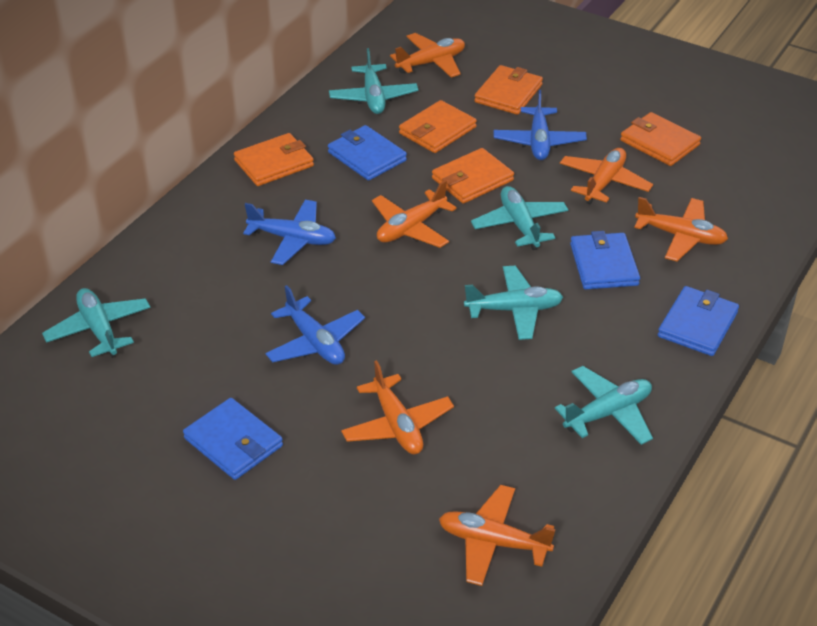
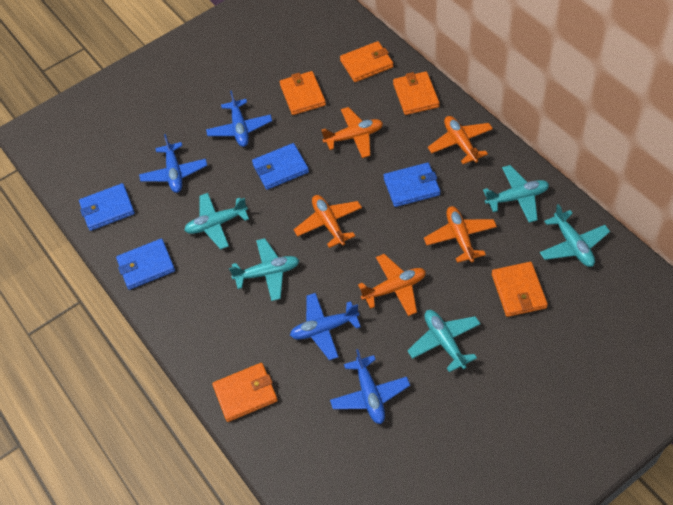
blue plane: 3 -> 4
orange plane: 6 -> 5

